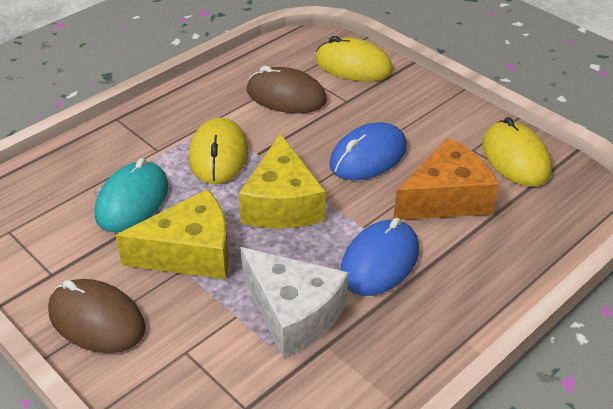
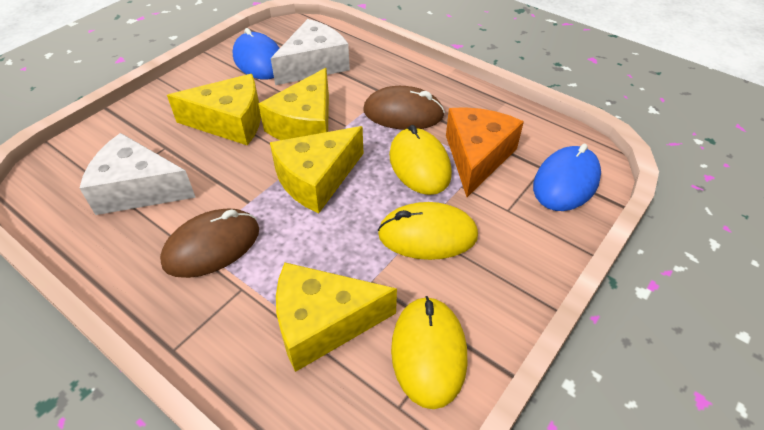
turquoise mouse: 1 -> 0
white cheese: 1 -> 2
yellow cheese: 2 -> 4

